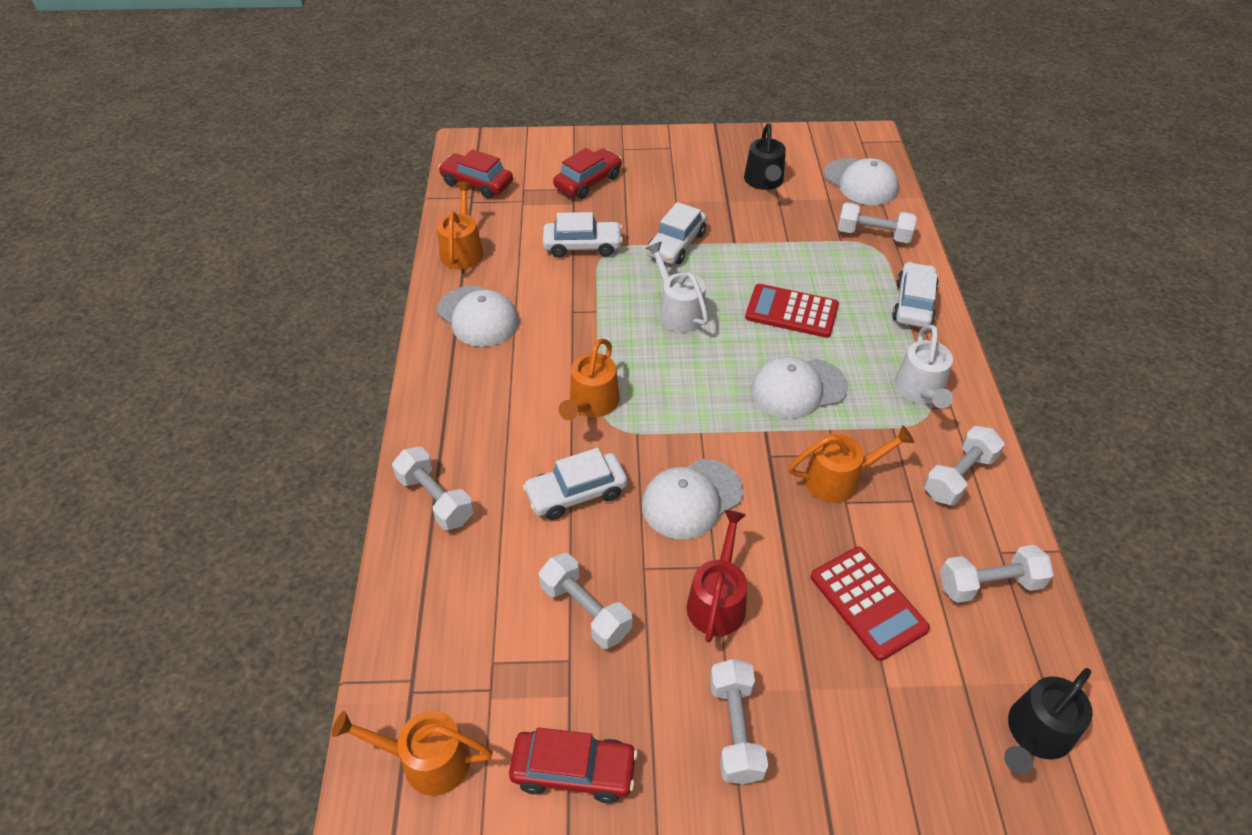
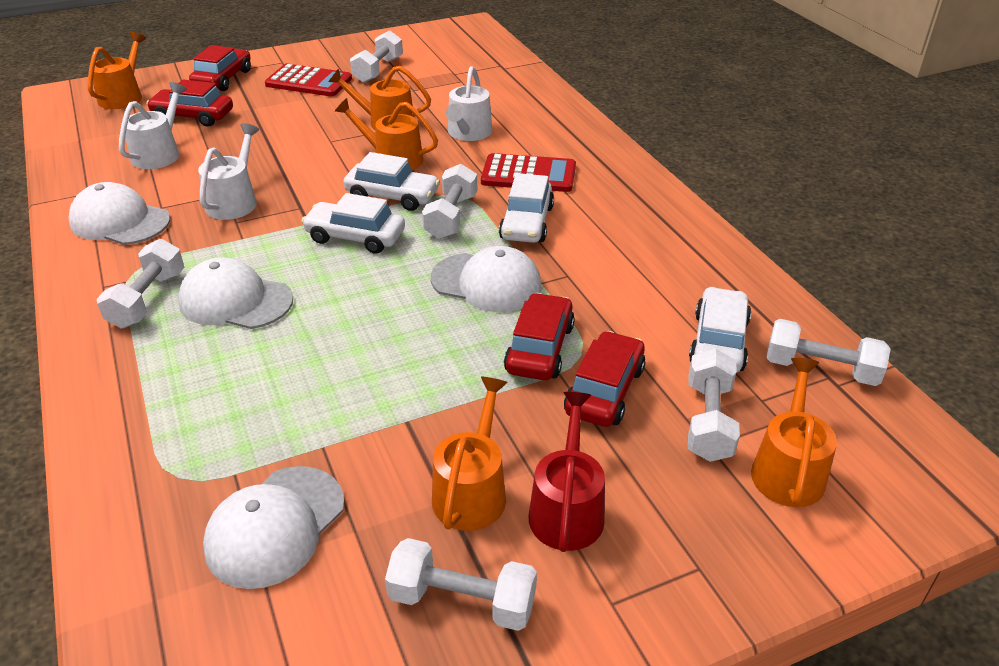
black watering can: 2 -> 0
orange watering can: 4 -> 5
red car: 3 -> 4
white watering can: 2 -> 3

